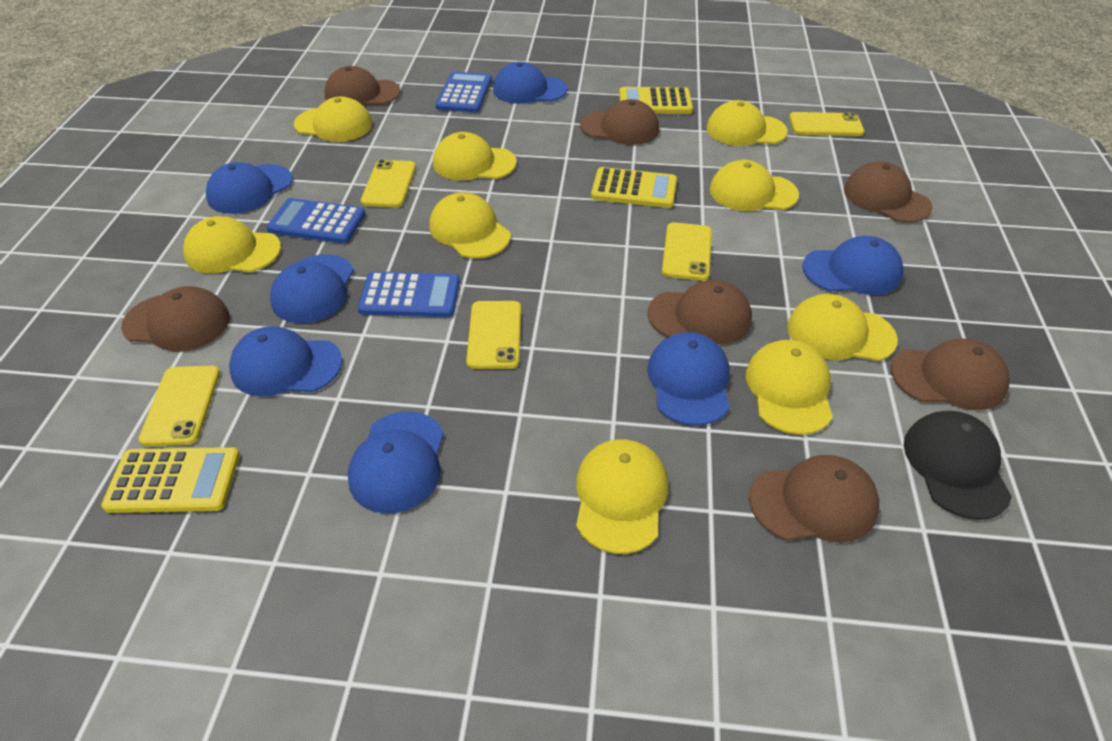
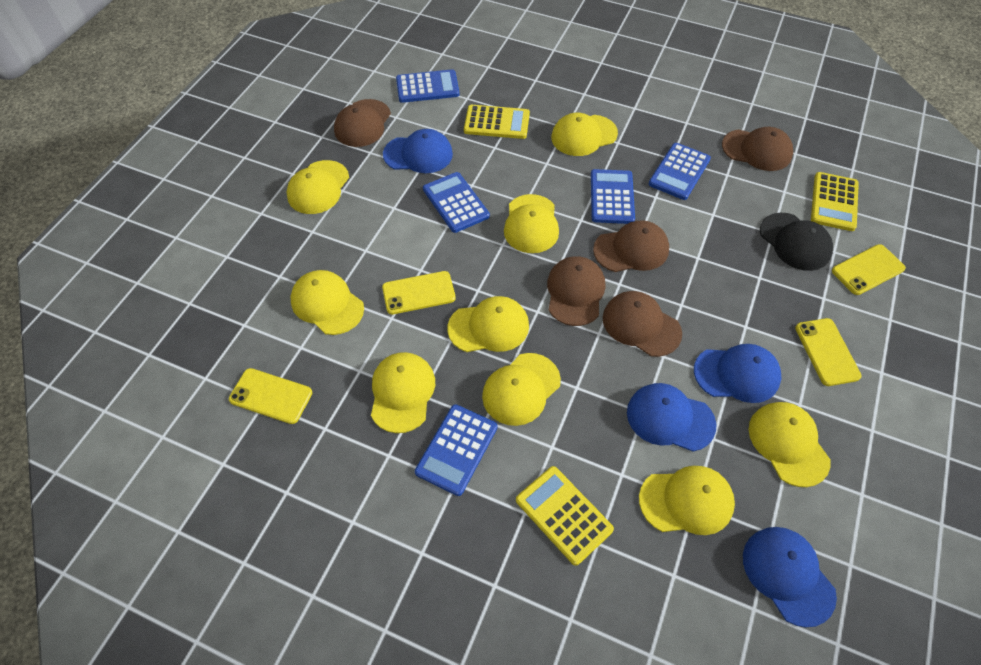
blue calculator: 3 -> 5
blue cap: 7 -> 4
brown cap: 7 -> 5
yellow phone: 5 -> 4

